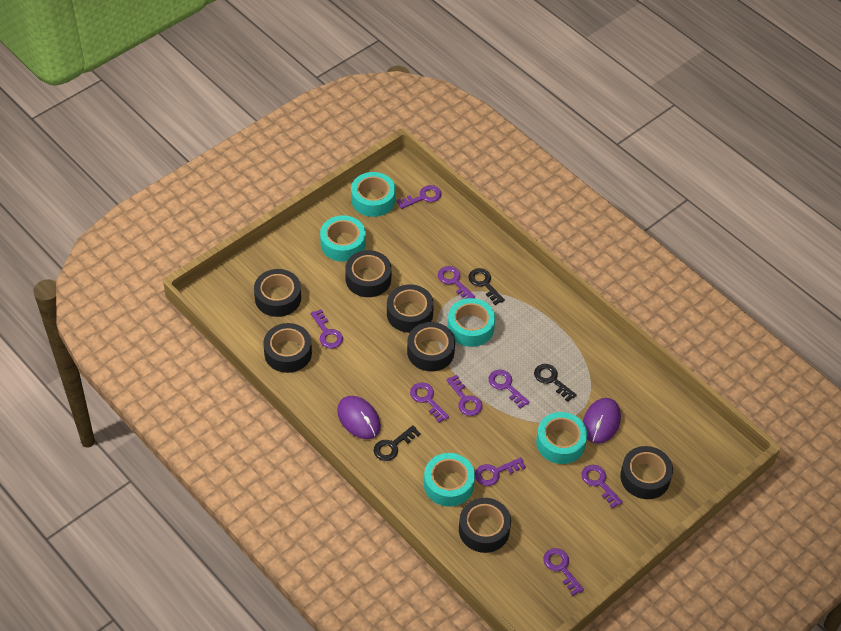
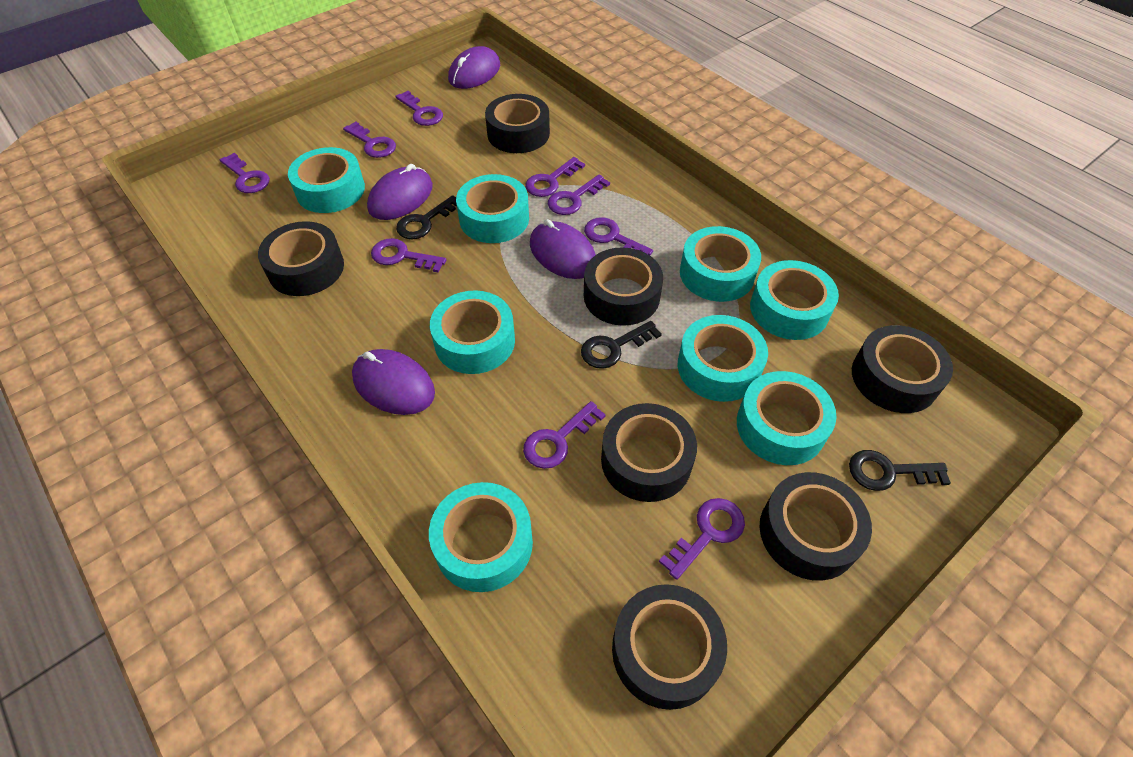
purple mouse: 2 -> 4
turquoise tape: 5 -> 8

